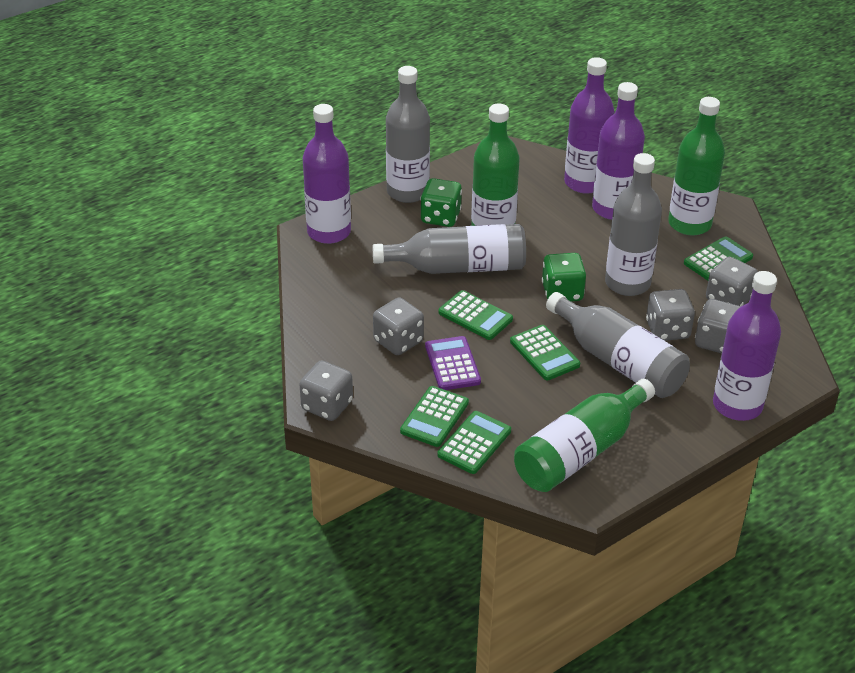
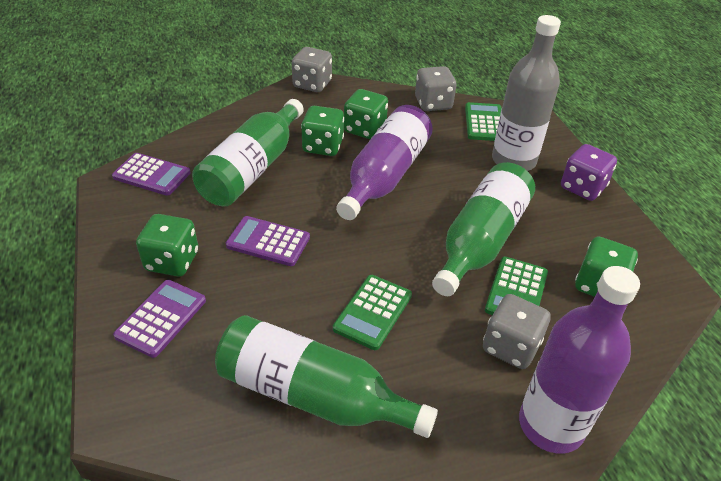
green calculator: 5 -> 3
green dice: 2 -> 4
grey bottle: 4 -> 1
grey dice: 5 -> 3
purple bottle: 4 -> 2
purple calculator: 1 -> 3
purple dice: 0 -> 1

